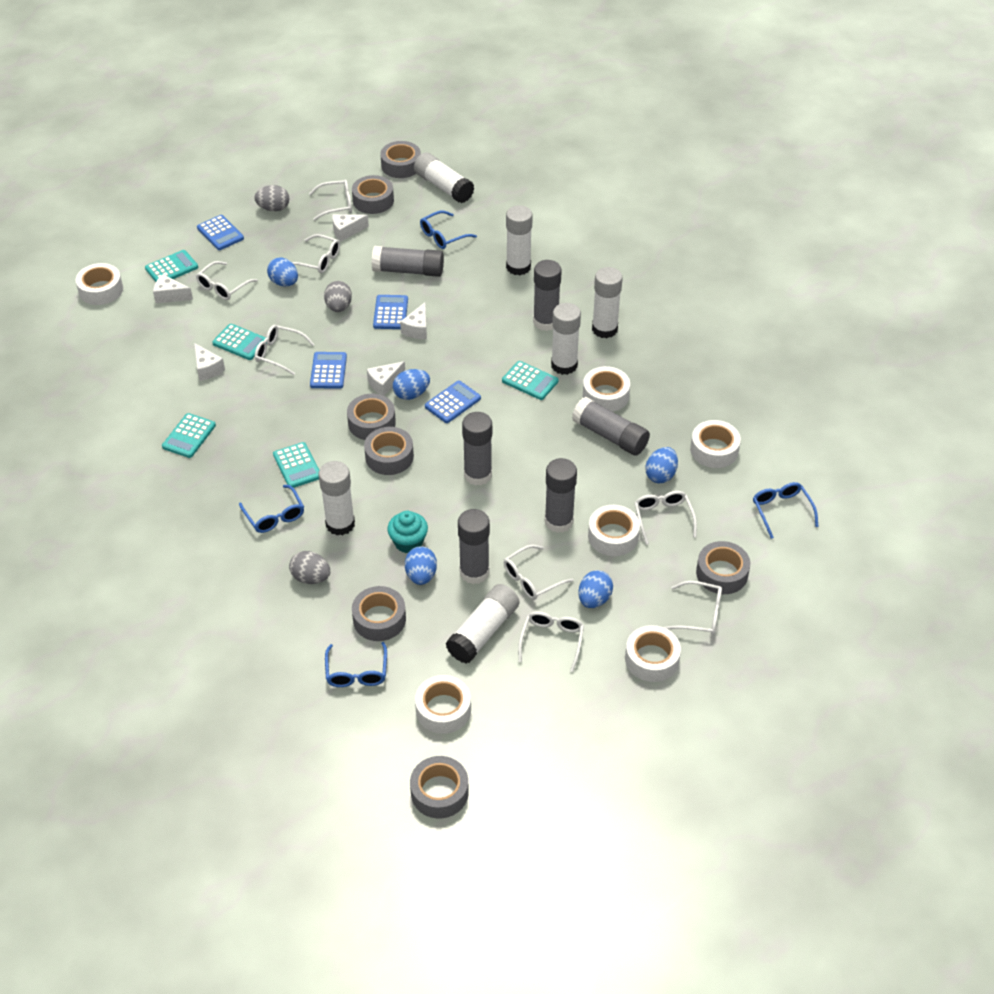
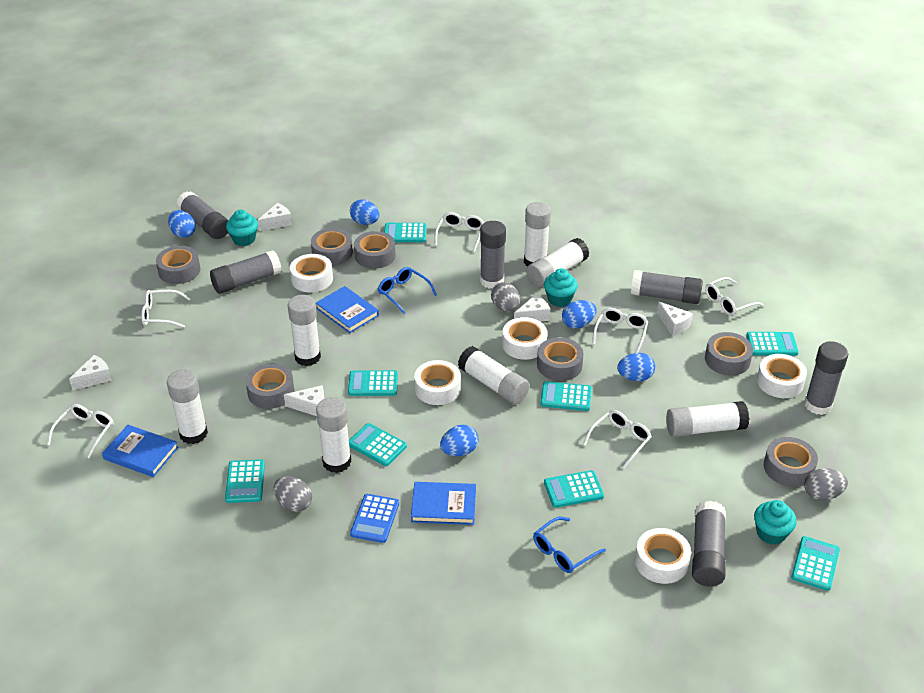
blue book: 0 -> 3
blue calculator: 4 -> 1
blue glasses: 4 -> 2
turquoise calculator: 5 -> 8
turquoise cupcake: 1 -> 3
white glasses: 8 -> 6
white glue stick: 6 -> 7
white tape: 6 -> 5

